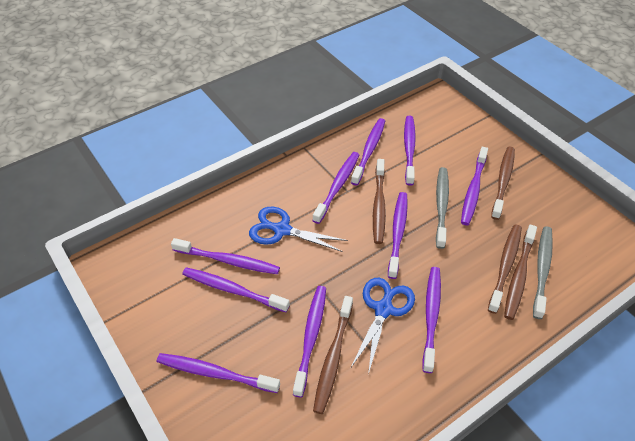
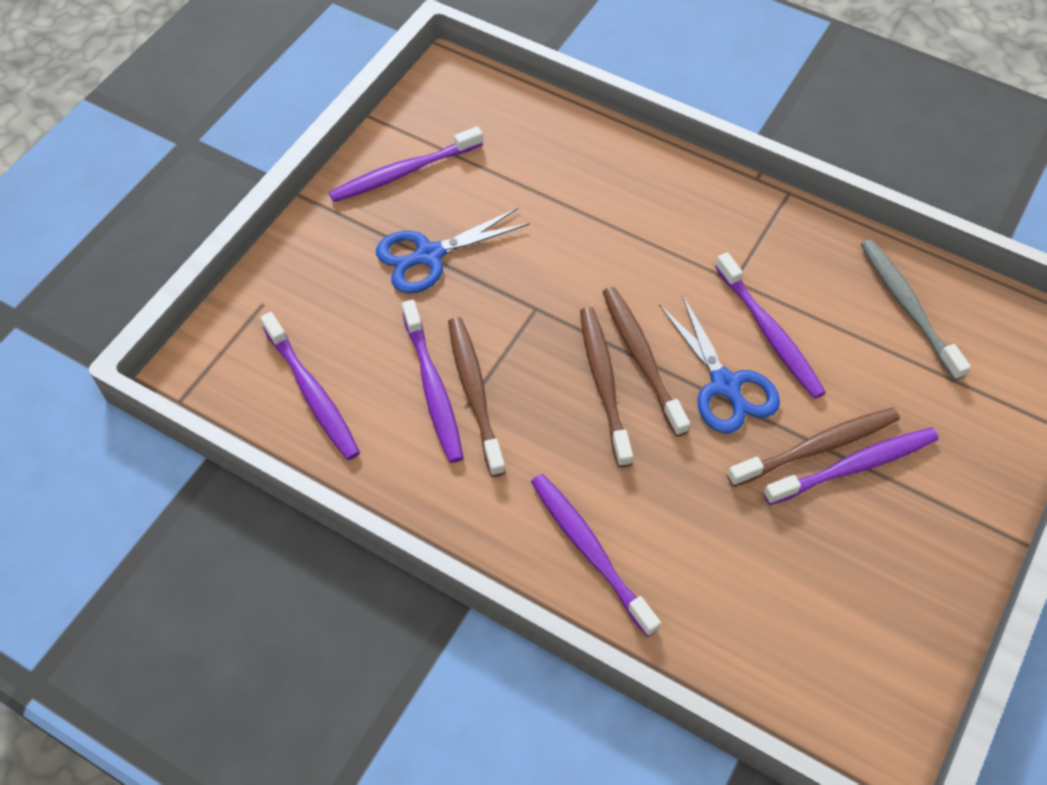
brown toothbrush: 5 -> 4
grey toothbrush: 2 -> 1
purple toothbrush: 10 -> 6

